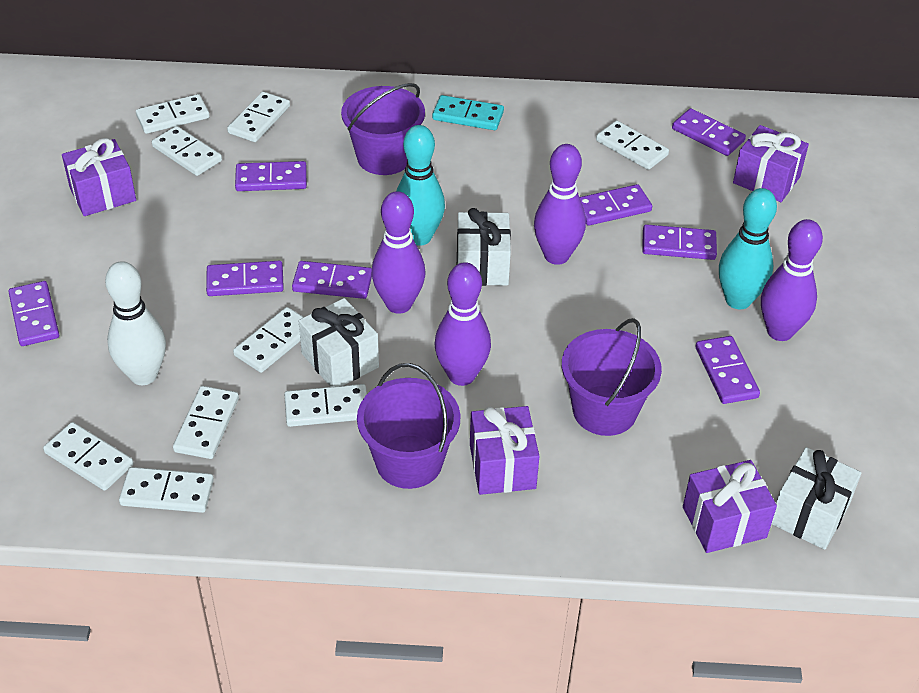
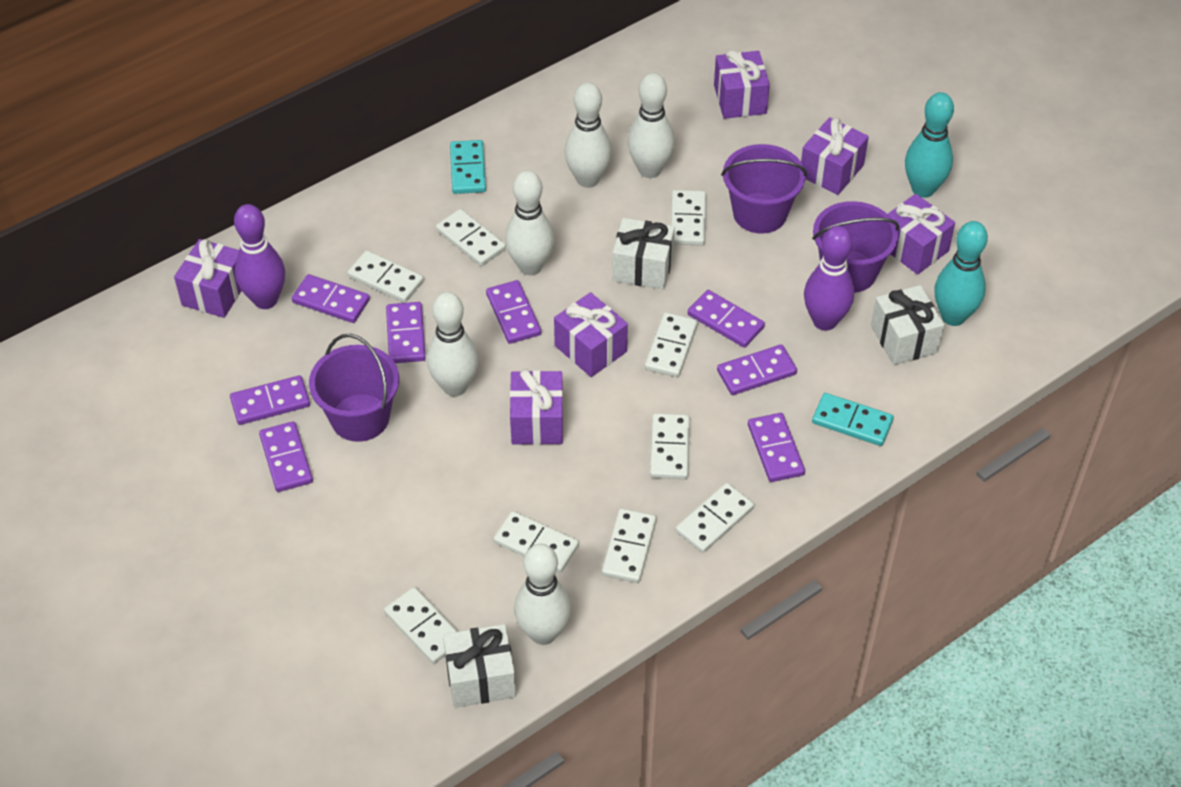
purple bowling pin: 4 -> 2
purple gift: 4 -> 6
turquoise domino: 1 -> 2
white bowling pin: 1 -> 5

